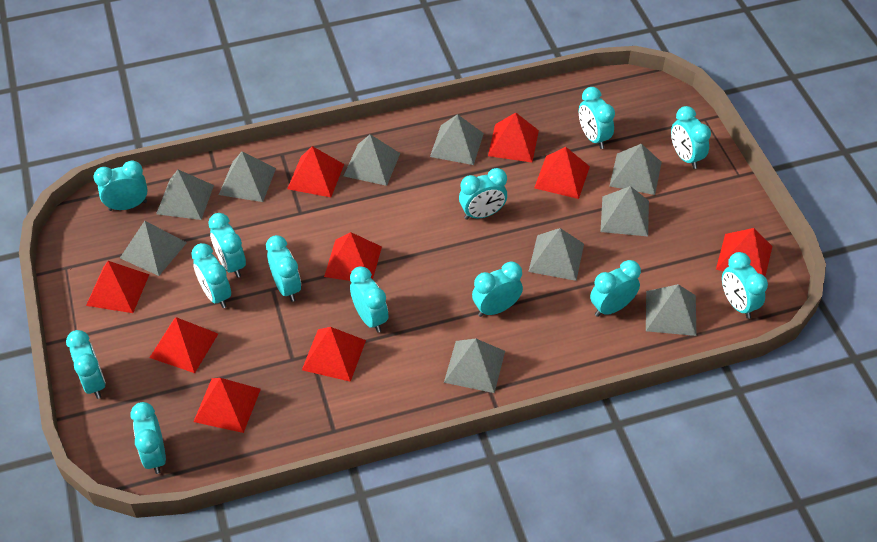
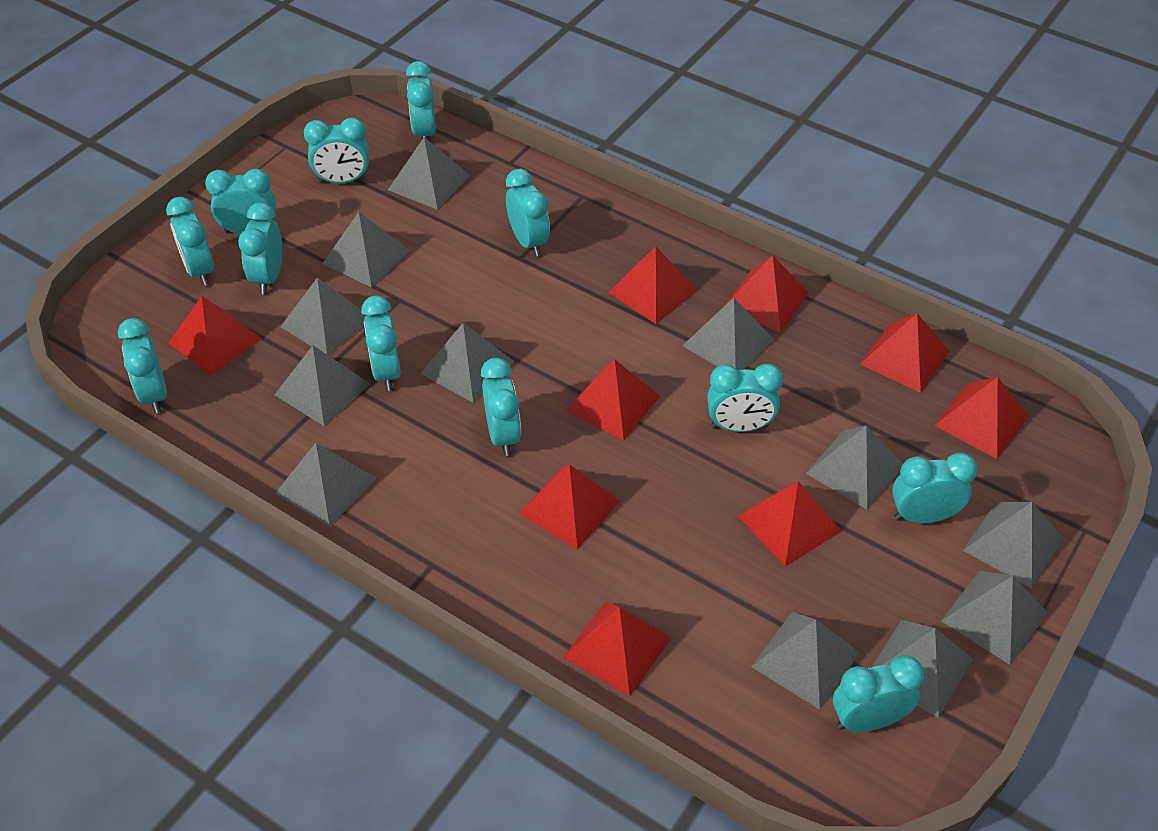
grey pyramid: 10 -> 12
turquoise clock: 13 -> 12

